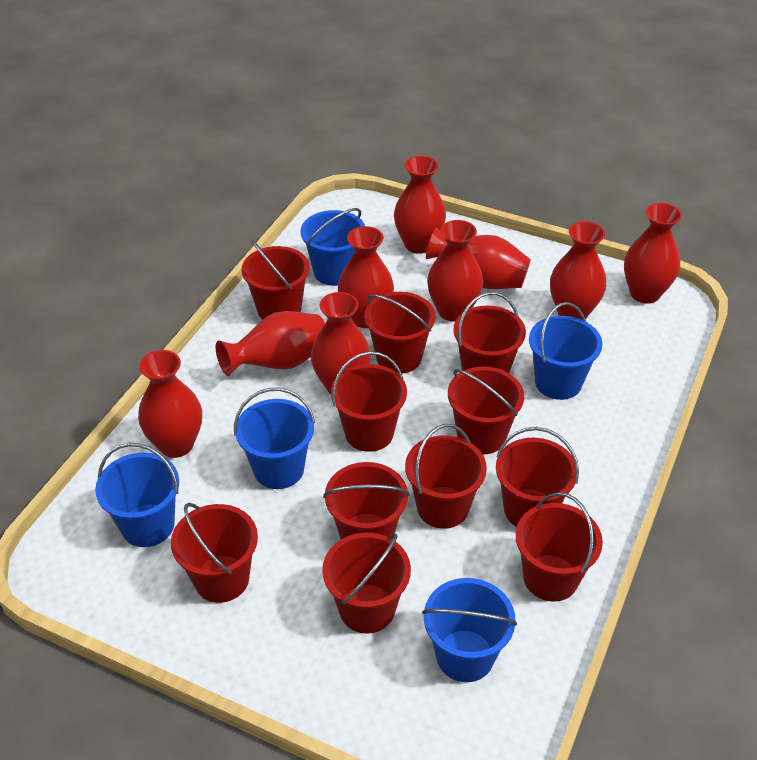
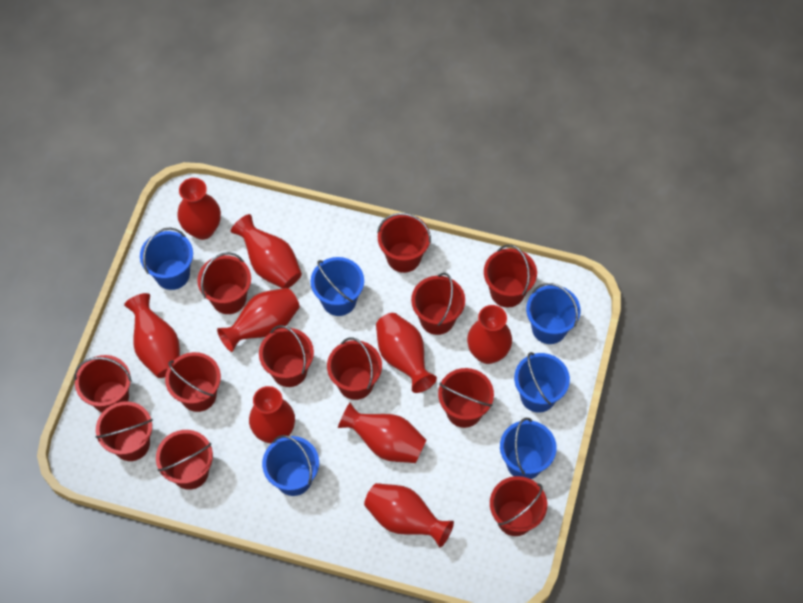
blue bucket: 5 -> 6
red bucket: 11 -> 12

